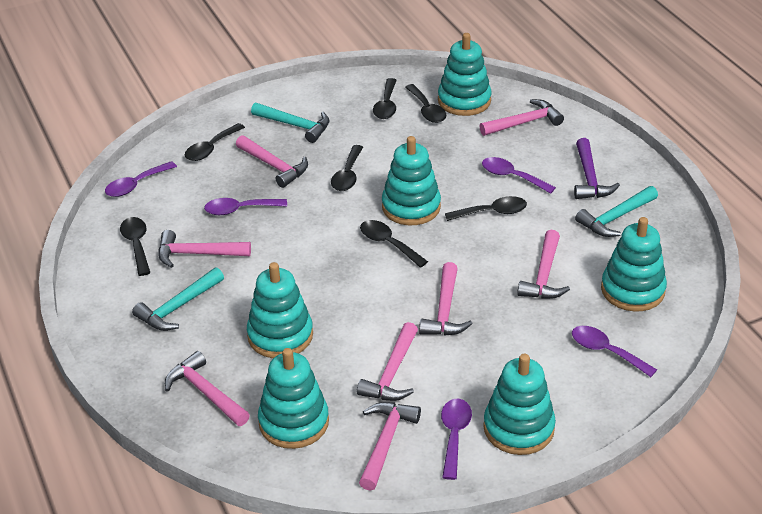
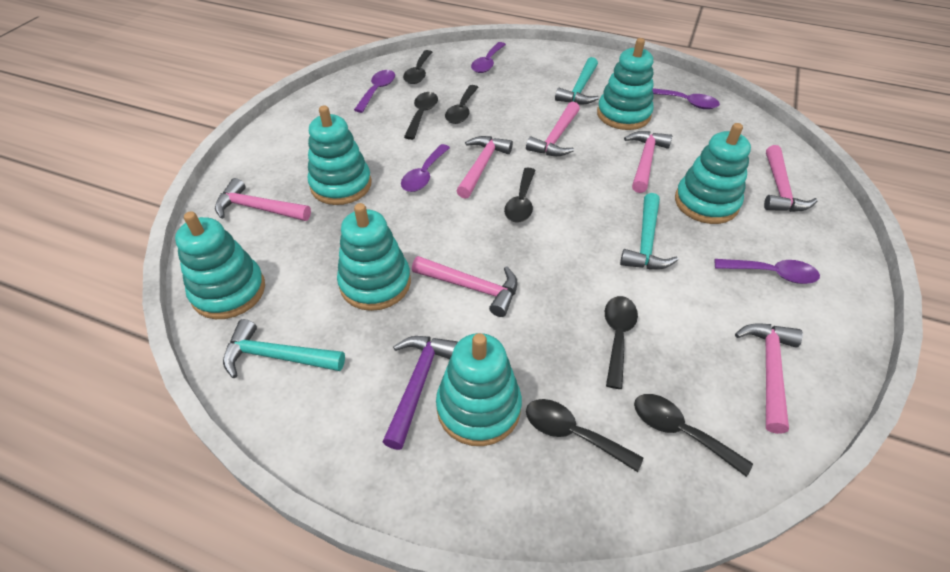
pink hammer: 8 -> 7

